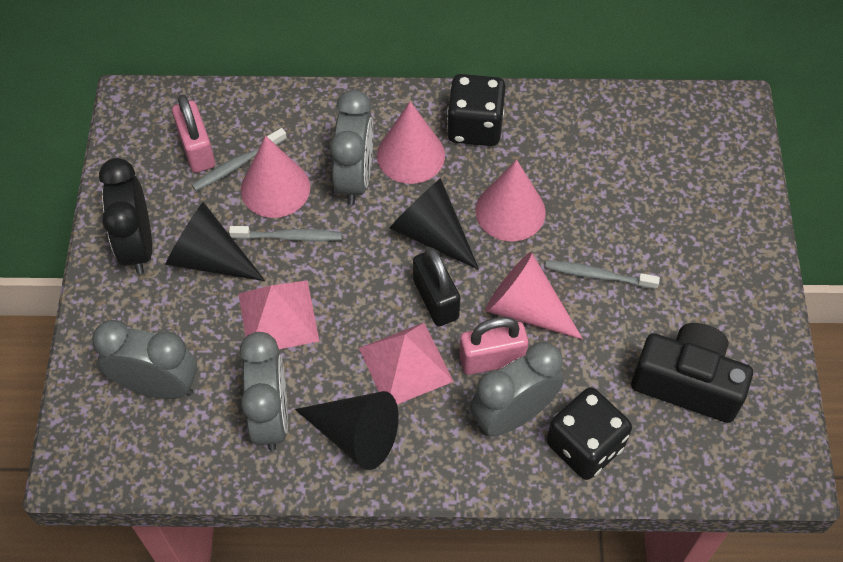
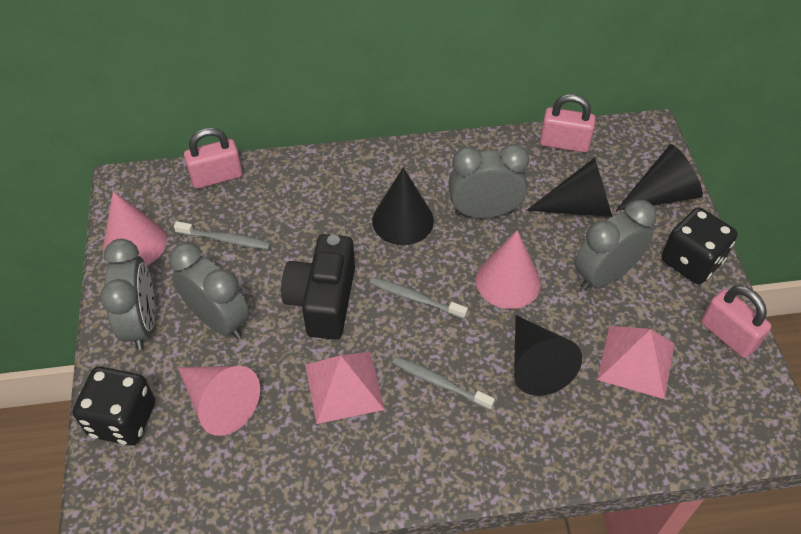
black clock: 1 -> 0
black cone: 3 -> 4
black padlock: 1 -> 0
pink cone: 4 -> 3
pink padlock: 2 -> 3

